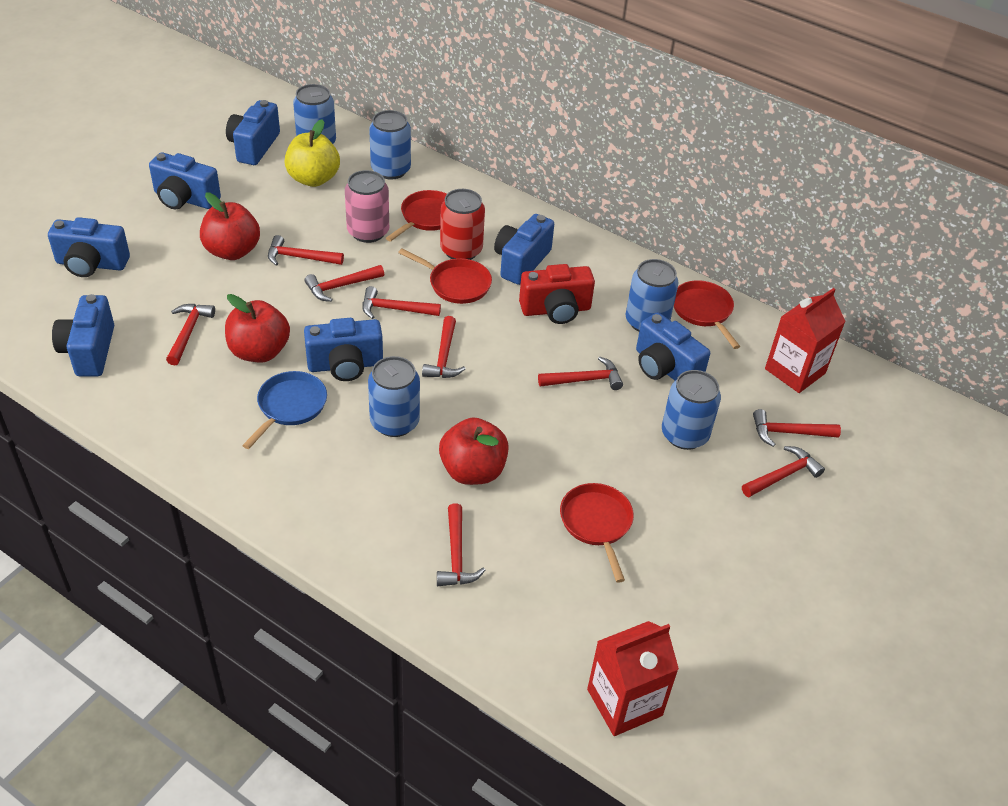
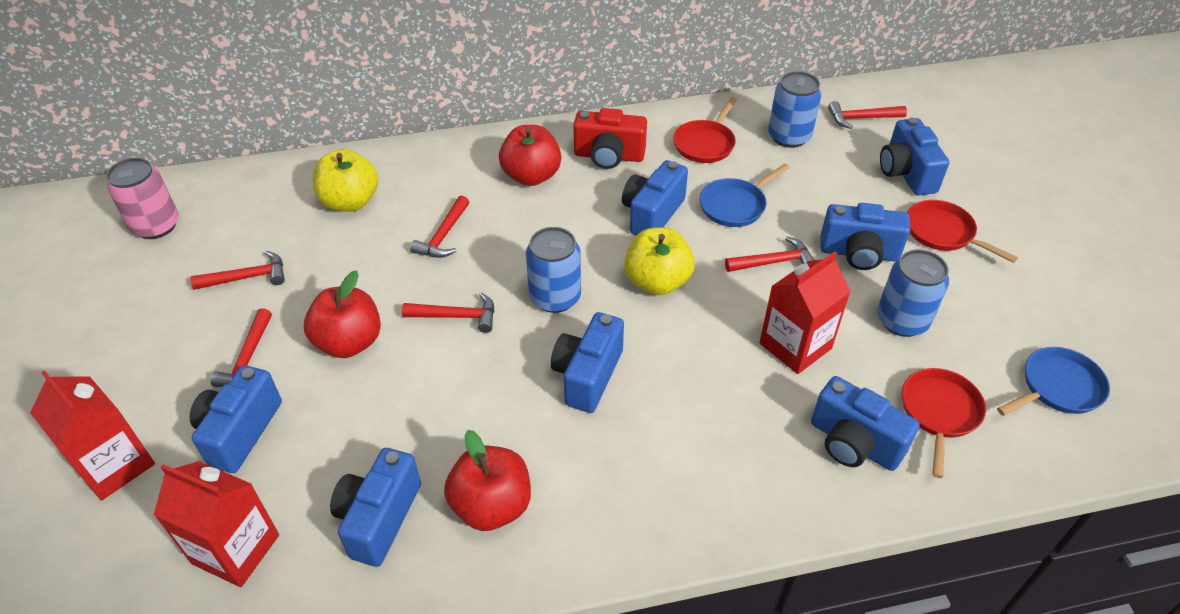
blue can: 5 -> 3
blue pan: 1 -> 2
red can: 1 -> 0
red carton: 2 -> 3
red hammer: 9 -> 6
red pan: 4 -> 3
yellow apple: 1 -> 2

